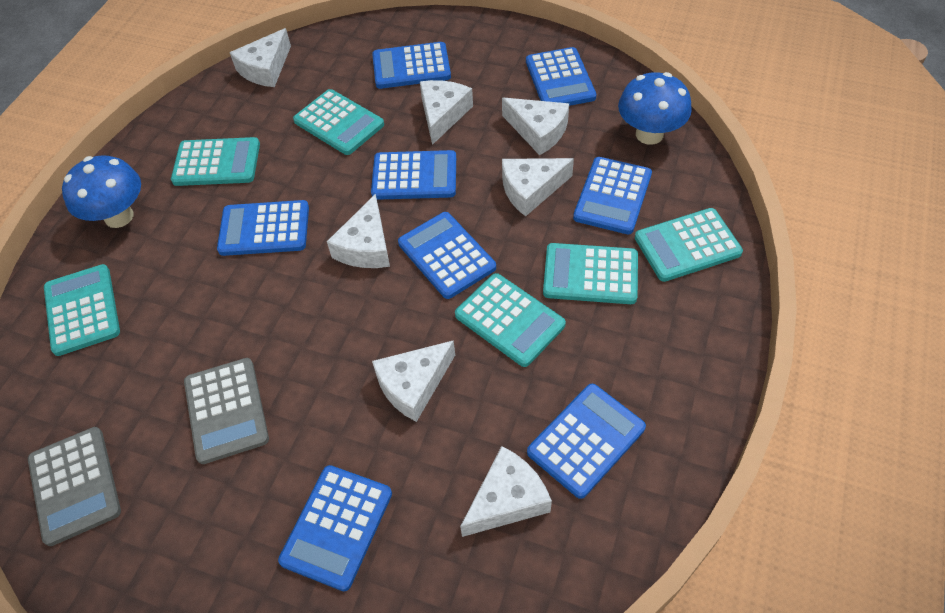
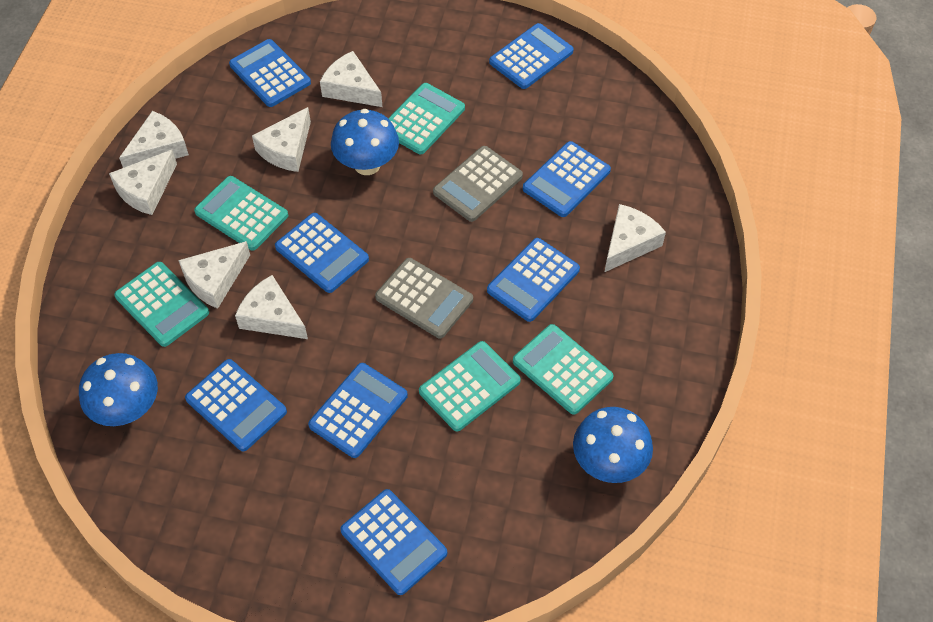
blue mushroom: 2 -> 3
turquoise calculator: 6 -> 5

